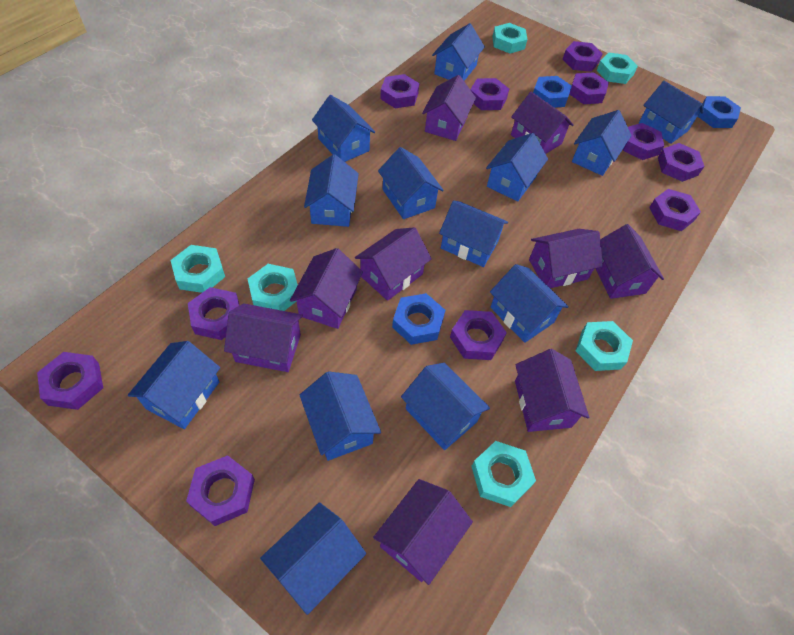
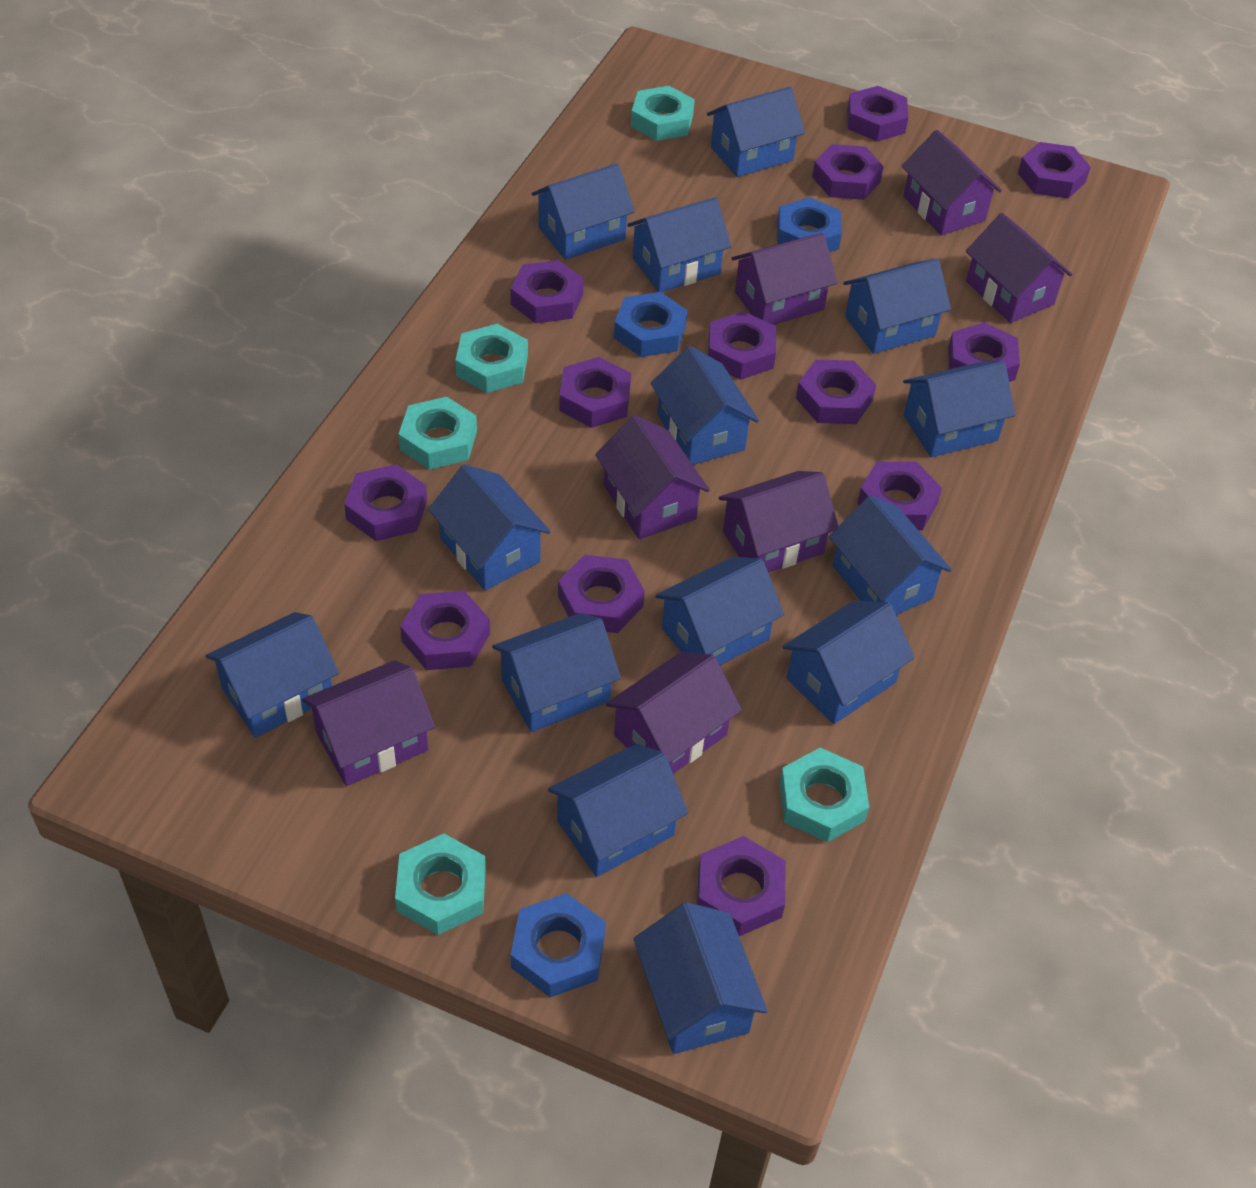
blue house: 13 -> 14
purple house: 9 -> 7
purple nut: 11 -> 13
turquoise nut: 6 -> 5

